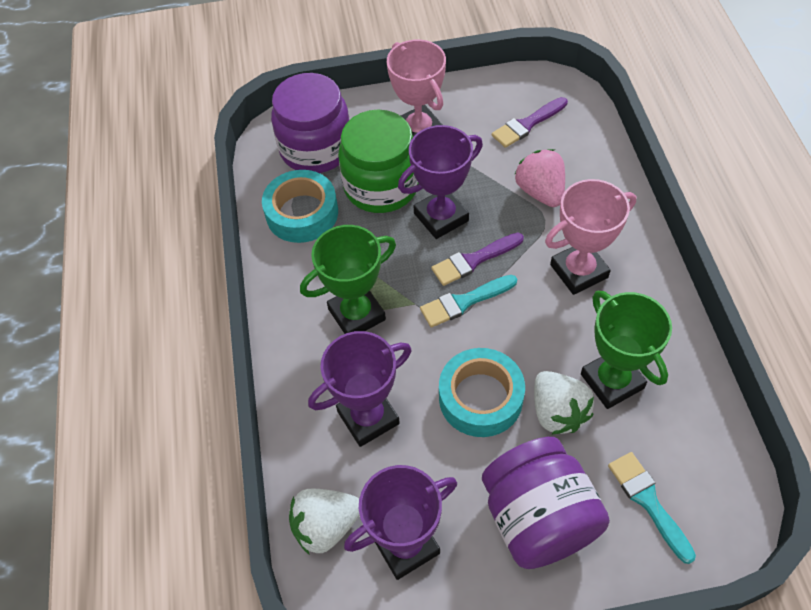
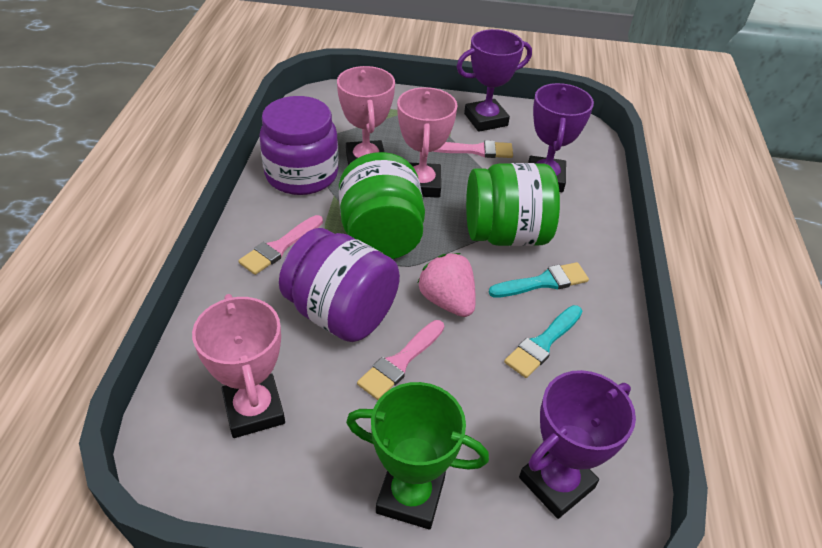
green jar: 1 -> 2
green trophy: 2 -> 1
pink brush: 0 -> 3
pink trophy: 2 -> 3
purple brush: 2 -> 0
turquoise tape: 2 -> 0
white strawberry: 2 -> 0

